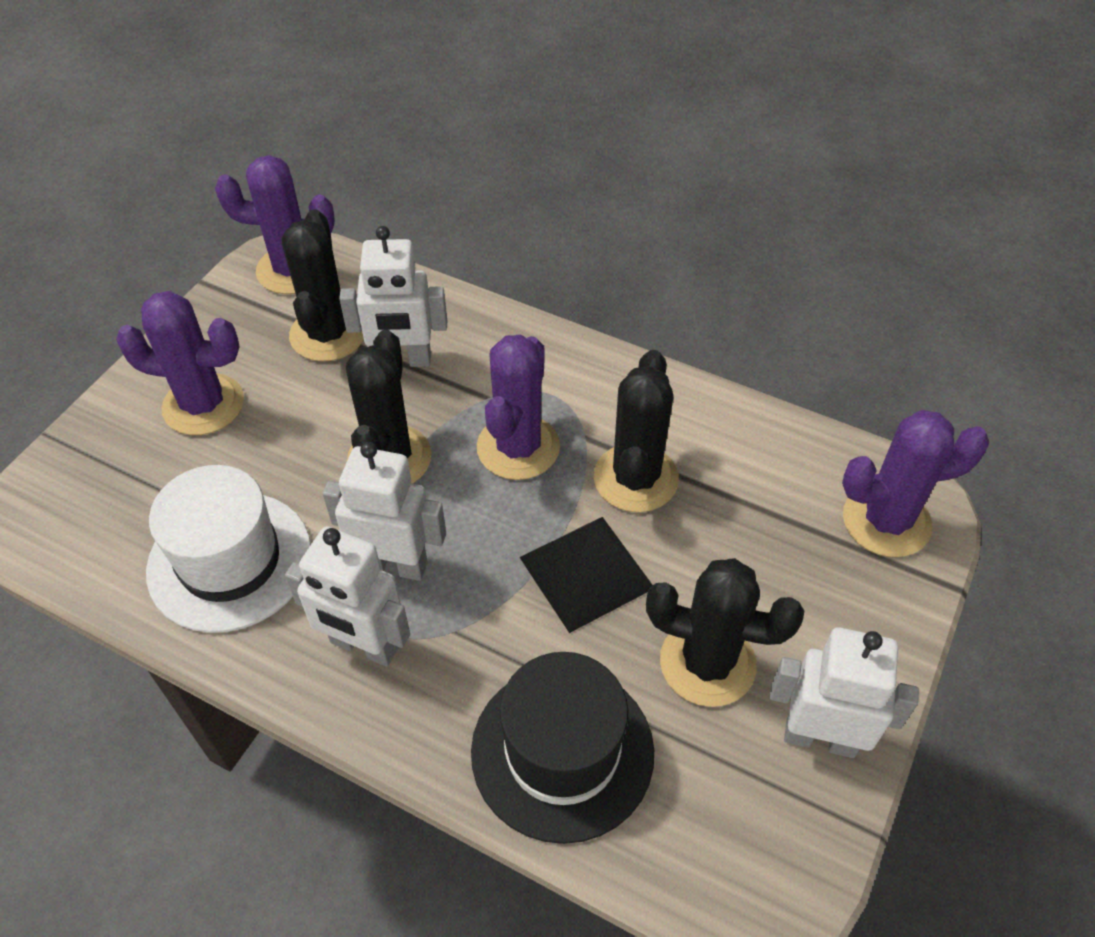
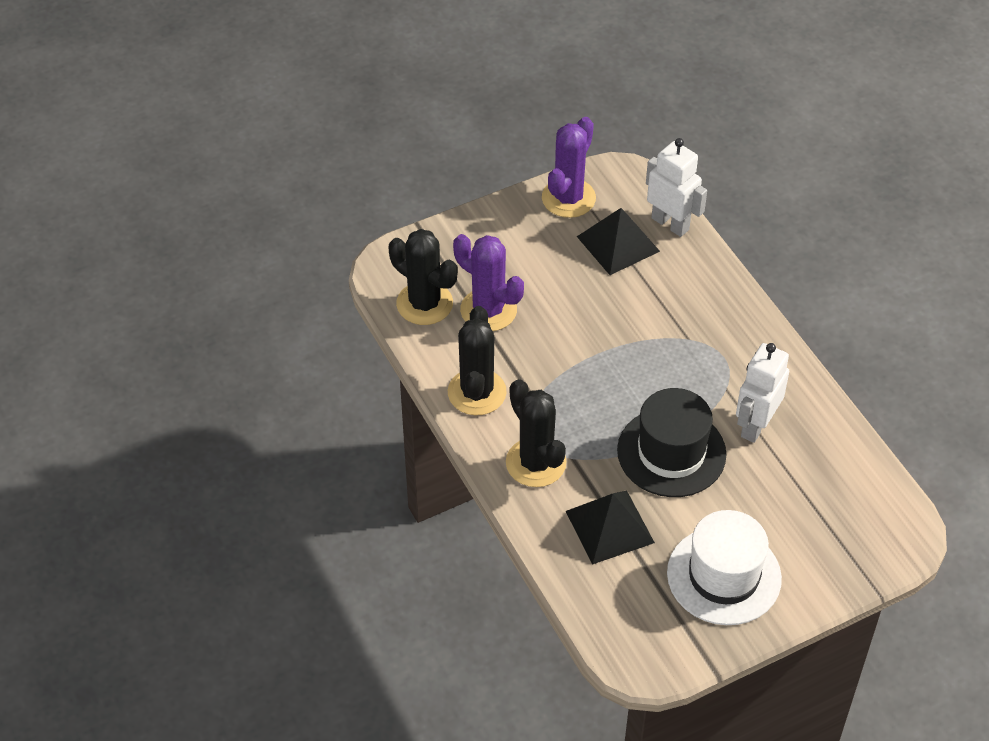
black cactus: 4 -> 3
black pyramid: 1 -> 2
purple cactus: 4 -> 2
white robot: 4 -> 2

